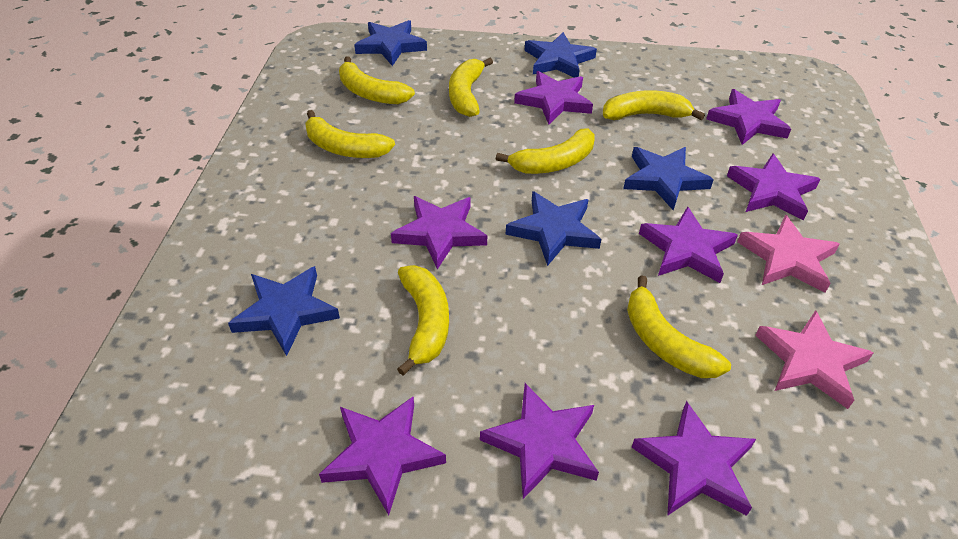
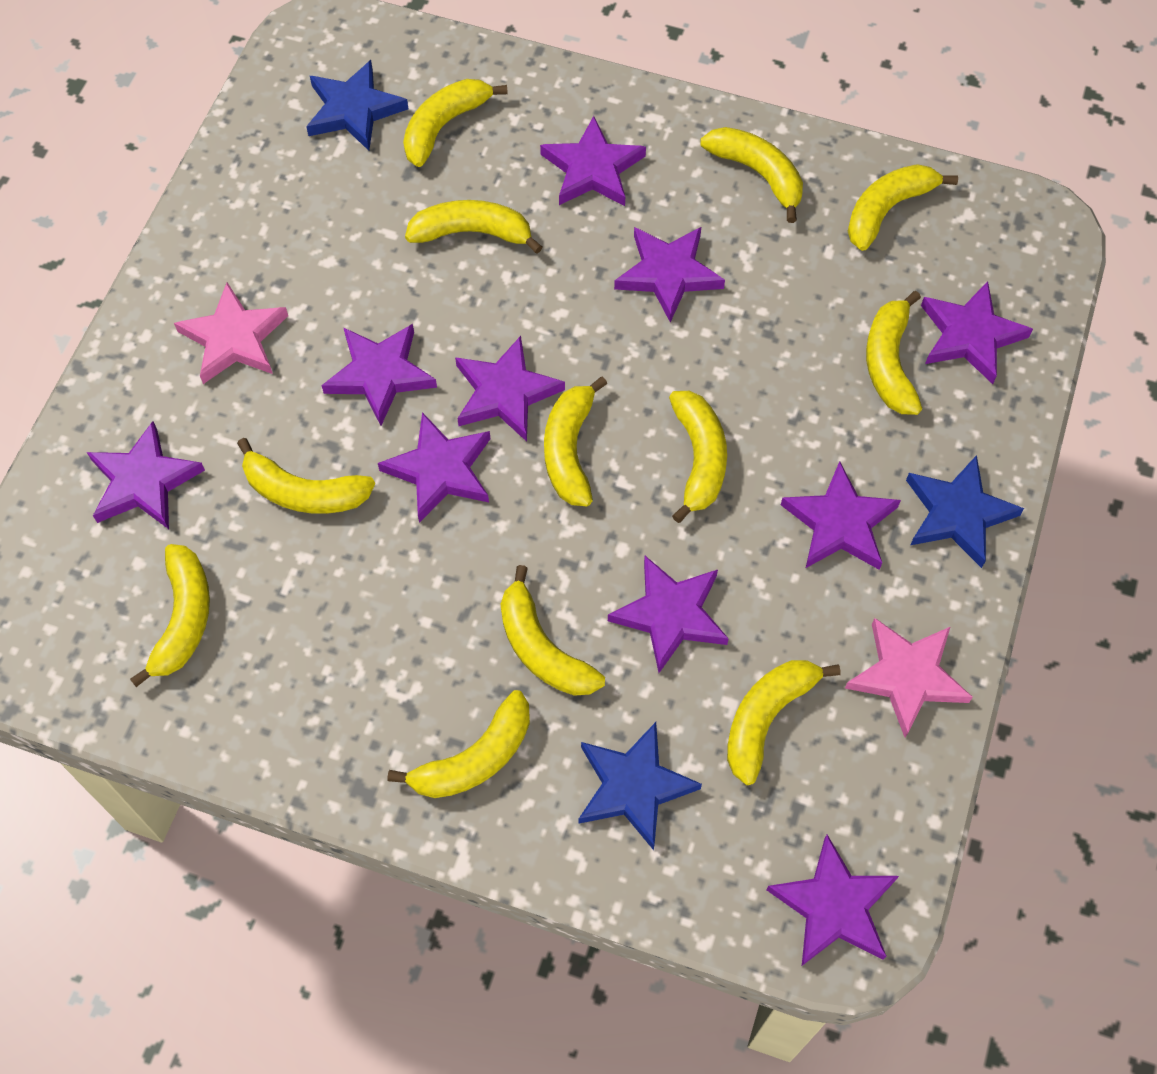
blue star: 5 -> 3
purple star: 8 -> 10
yellow banana: 7 -> 12

